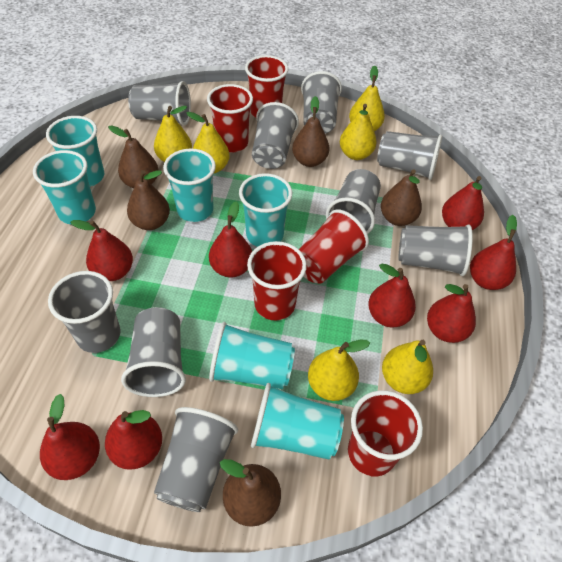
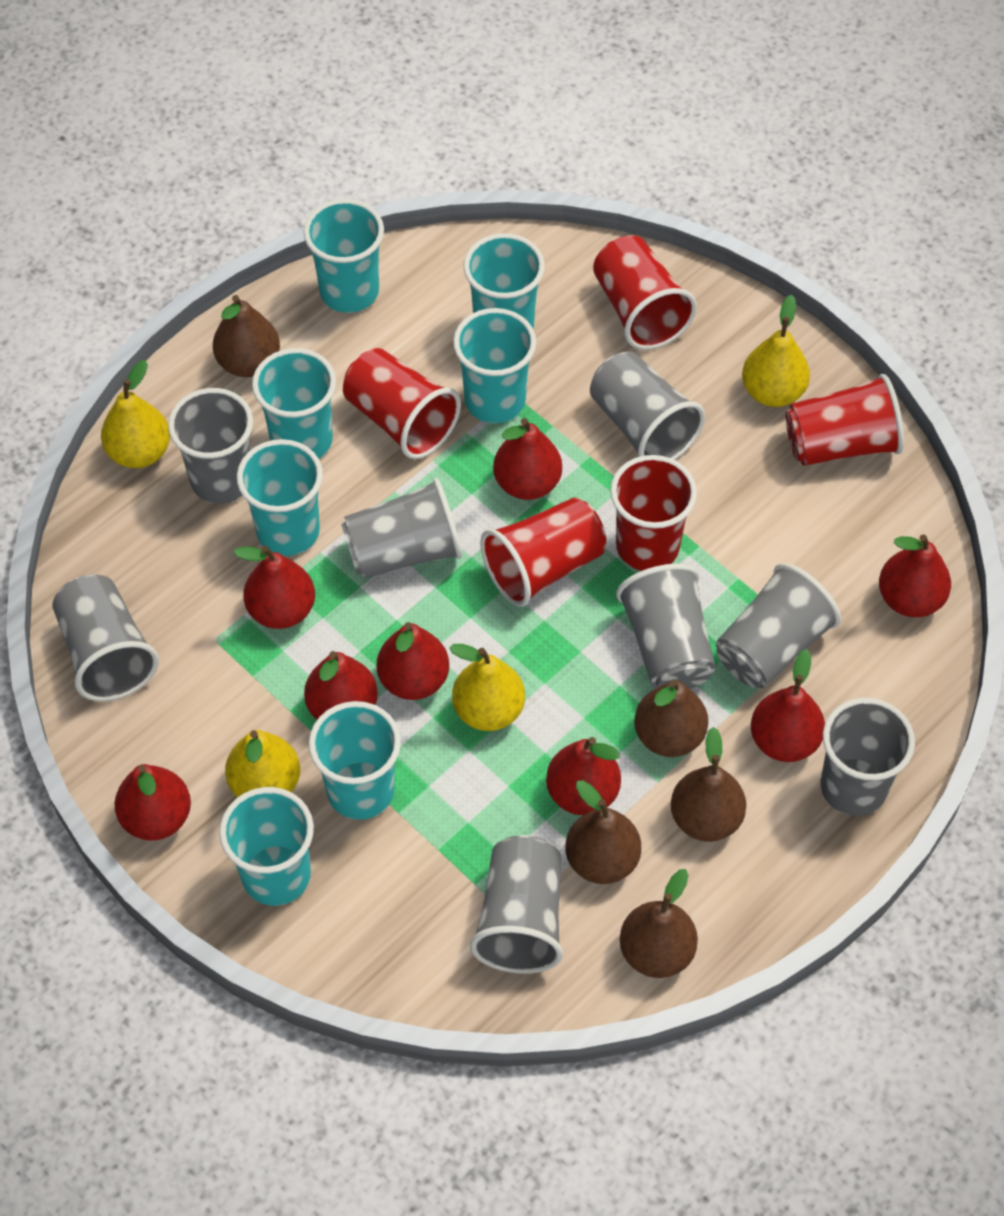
grey cup: 9 -> 8
turquoise cup: 6 -> 7
yellow pear: 6 -> 4

